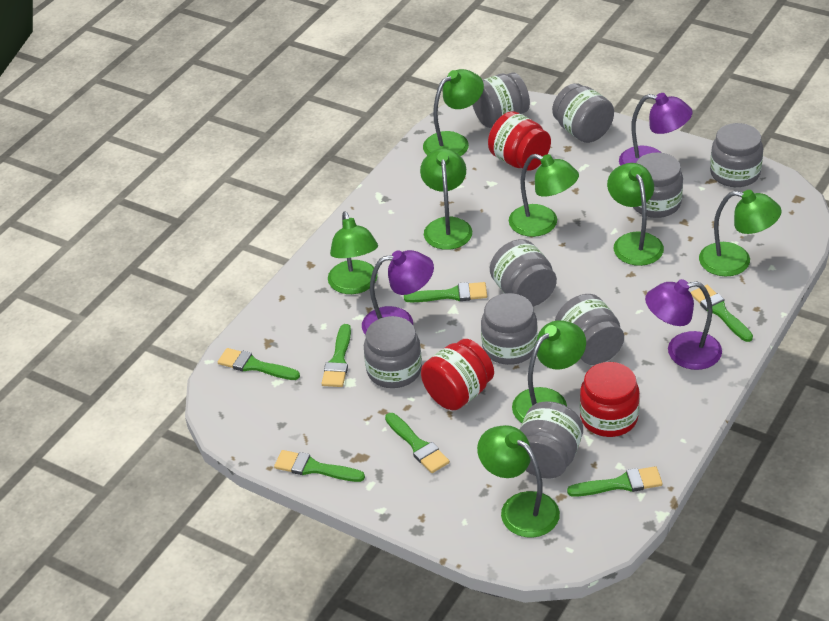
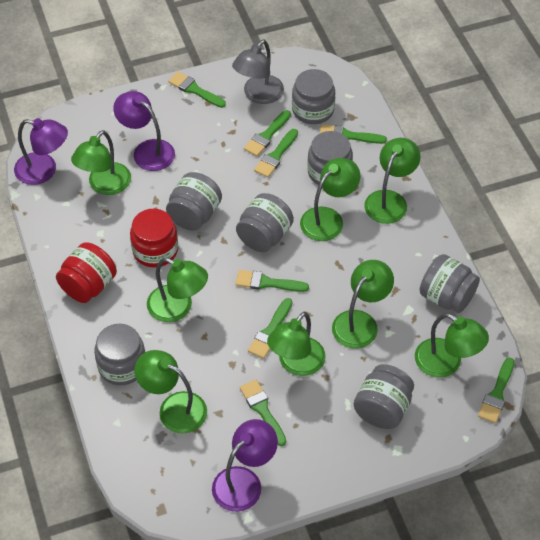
green brush: 7 -> 8
grey jar: 9 -> 7
grey lamp: 0 -> 1
red jar: 3 -> 2

